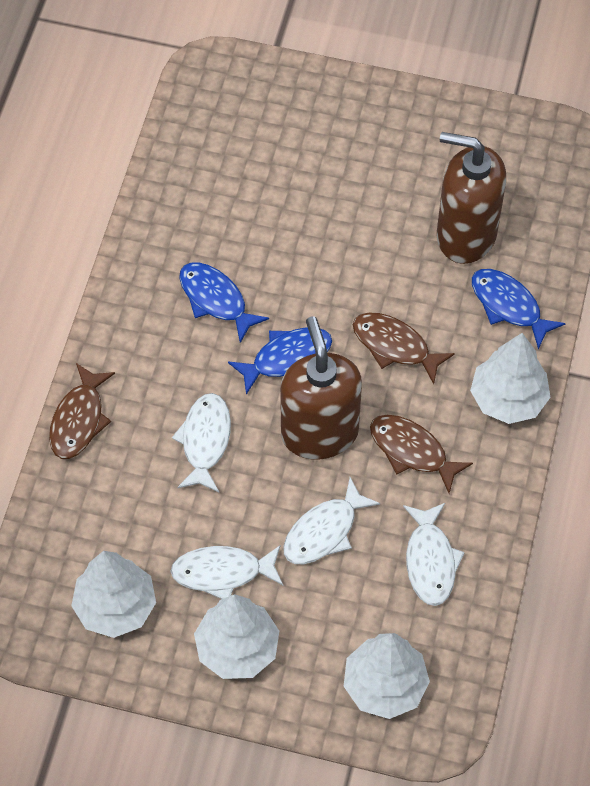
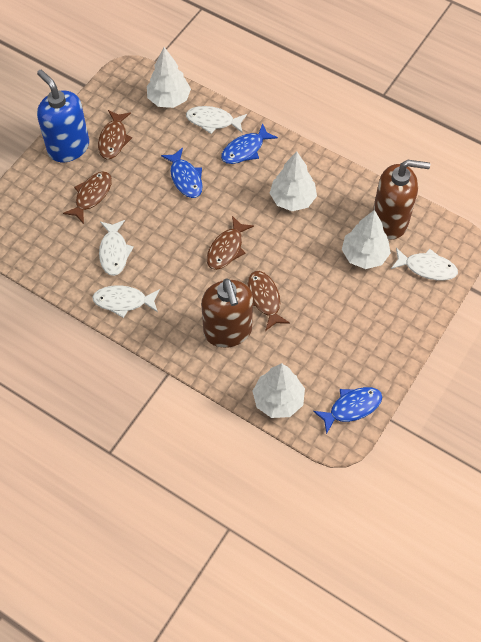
blue soap dispenser: 0 -> 1
brown fish: 3 -> 4

